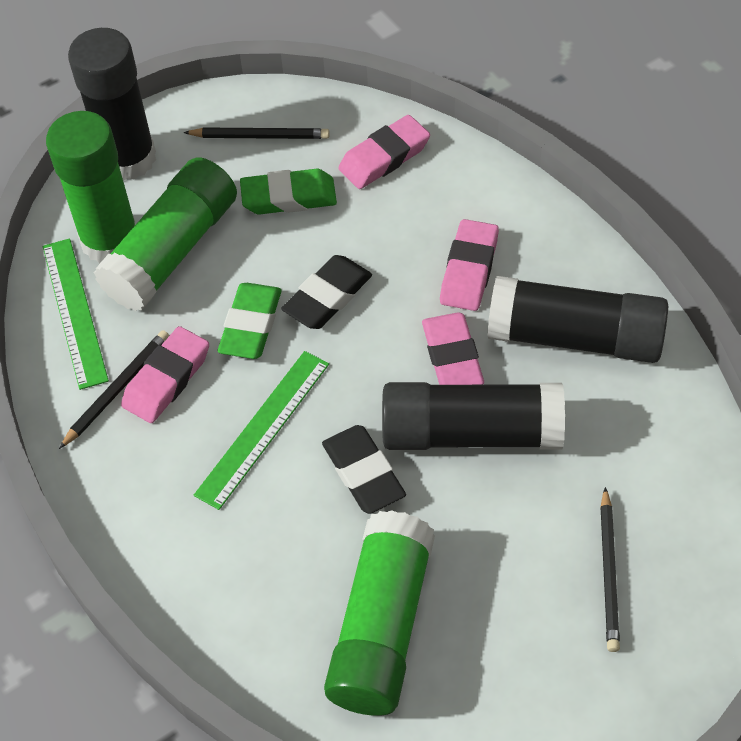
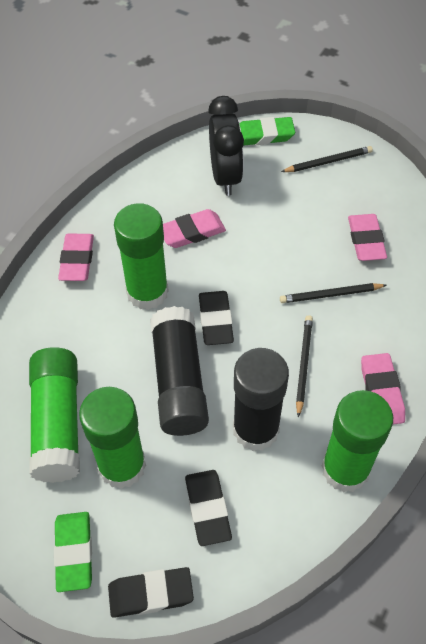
black clock: 0 -> 1
black eraser: 2 -> 3
black glue stick: 3 -> 2
green glue stick: 3 -> 4
green ruler: 2 -> 0

